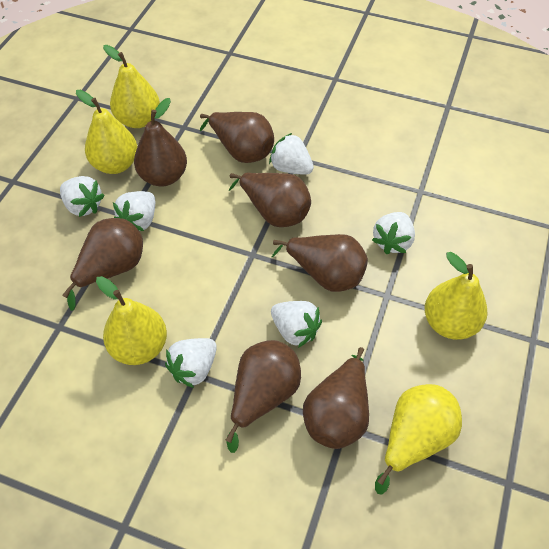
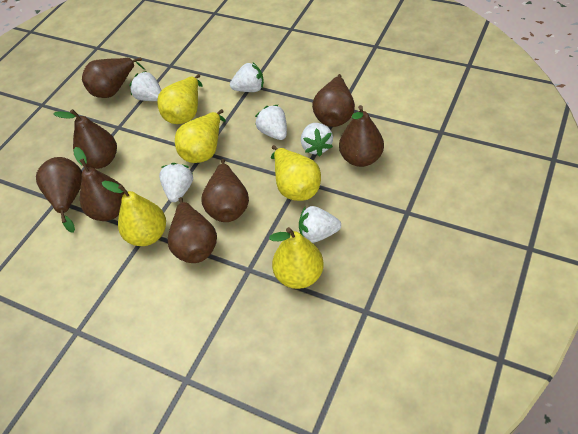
brown pear: 7 -> 8

